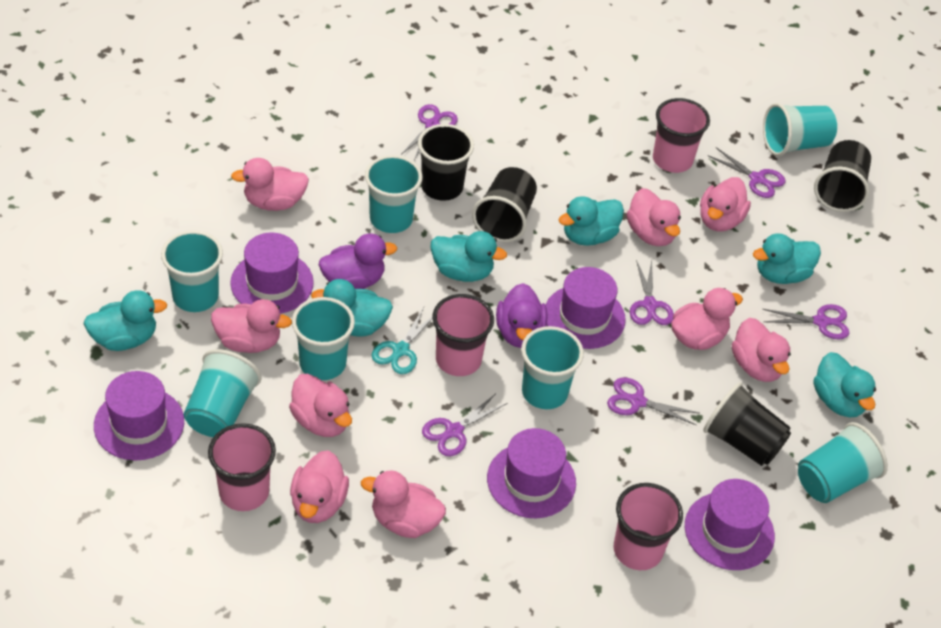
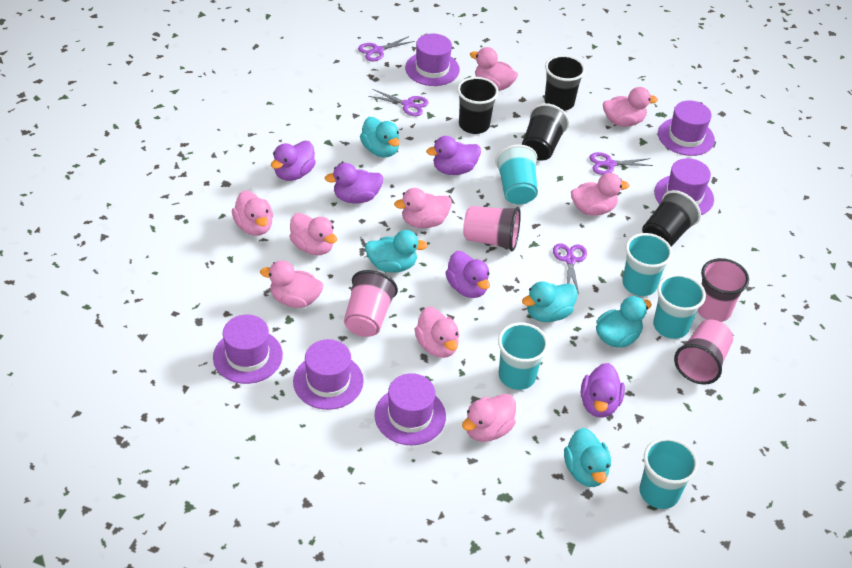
purple duck: 2 -> 5
purple hat: 5 -> 6
purple scissors: 6 -> 4
turquoise cup: 7 -> 5
turquoise duck: 6 -> 5
turquoise scissors: 1 -> 0

